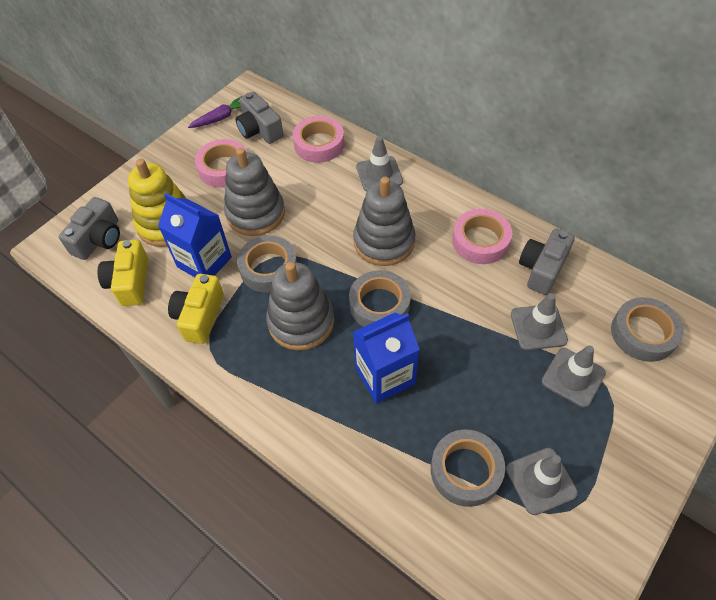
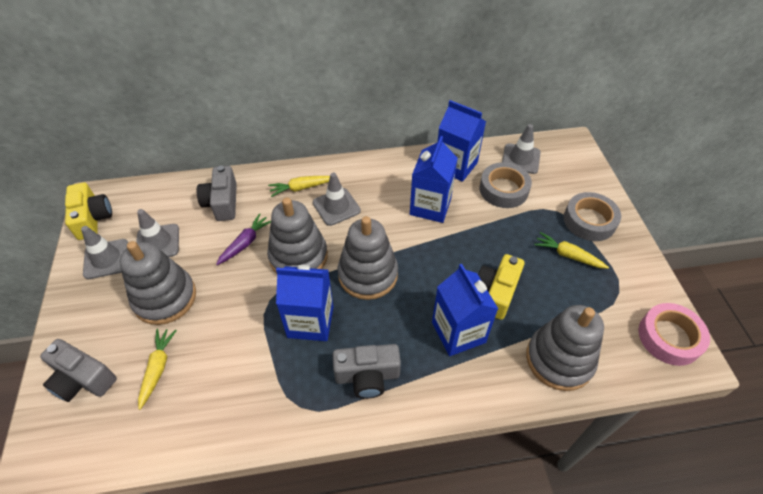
blue carton: 2 -> 4
grey stacking toy: 3 -> 4
grey tape: 4 -> 2
pink tape: 3 -> 1
yellow carrot: 0 -> 3
yellow stacking toy: 1 -> 0

